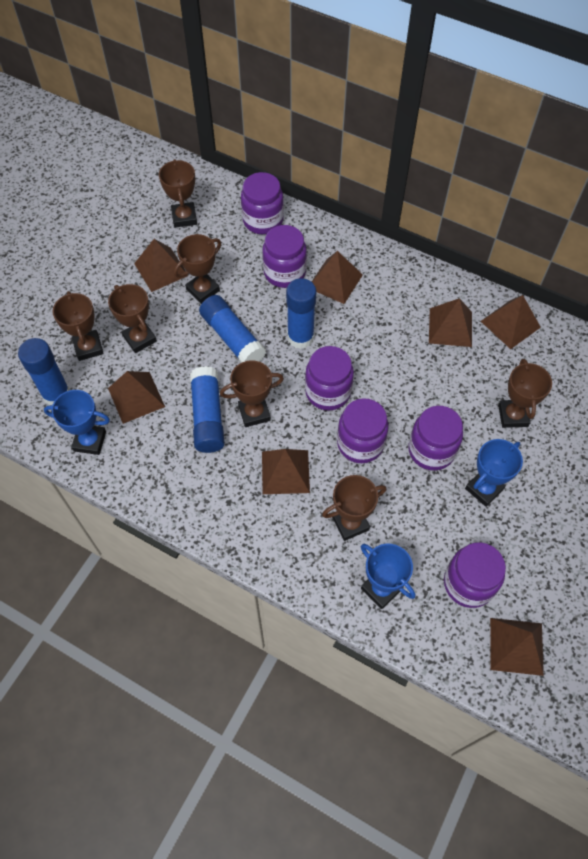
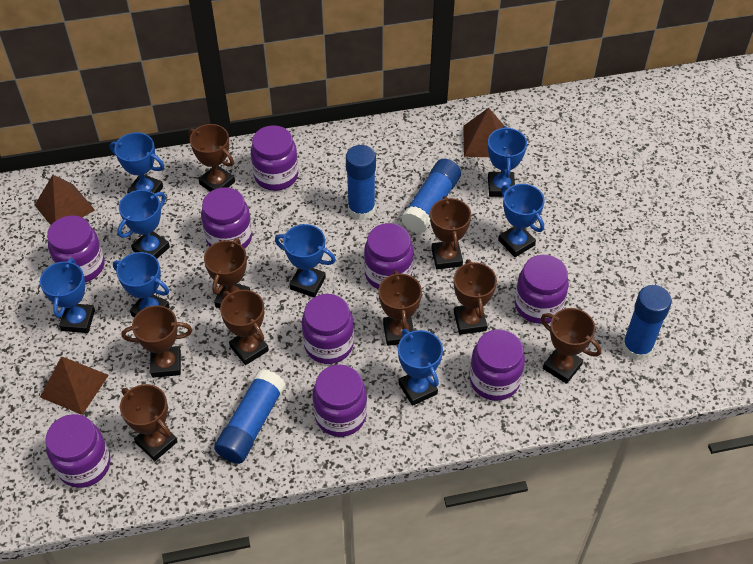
blue trophy: 3 -> 8
brown pyramid: 7 -> 3
brown trophy: 7 -> 9
purple jar: 6 -> 9

